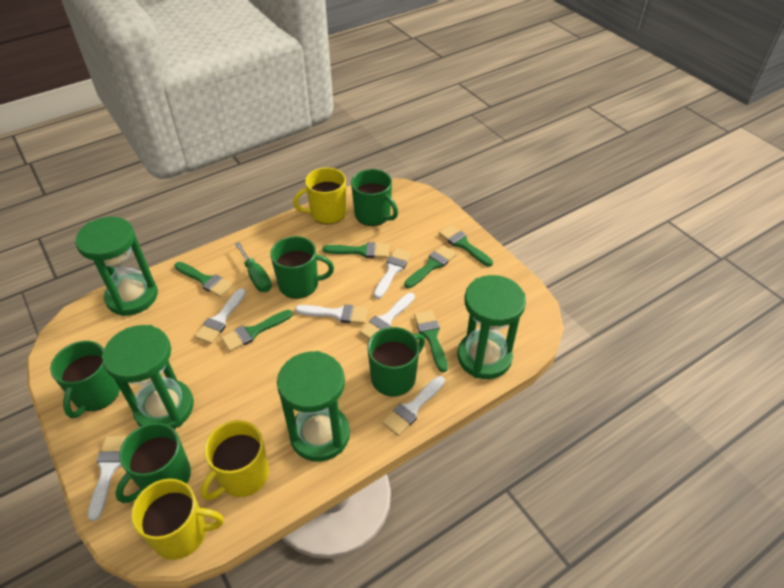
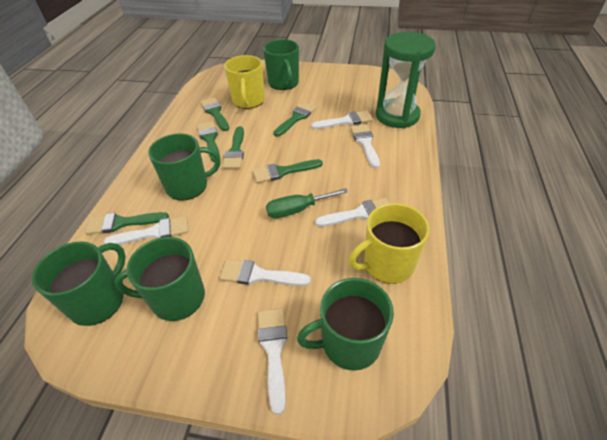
green hourglass: 4 -> 1
yellow mug: 3 -> 2

